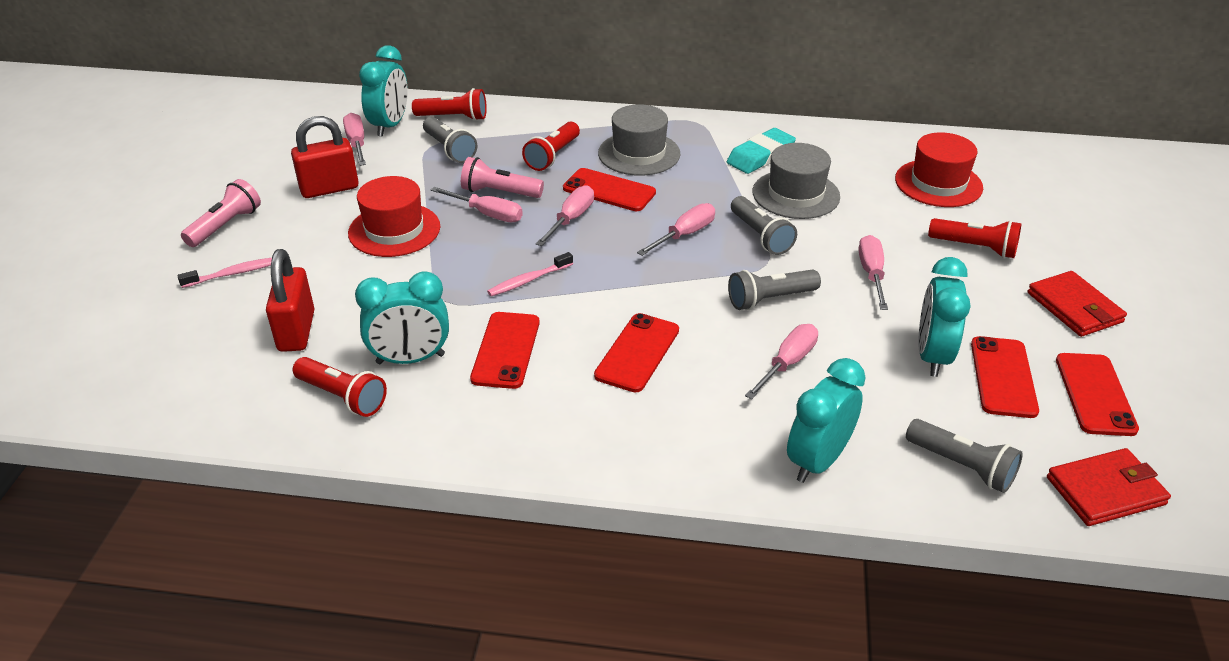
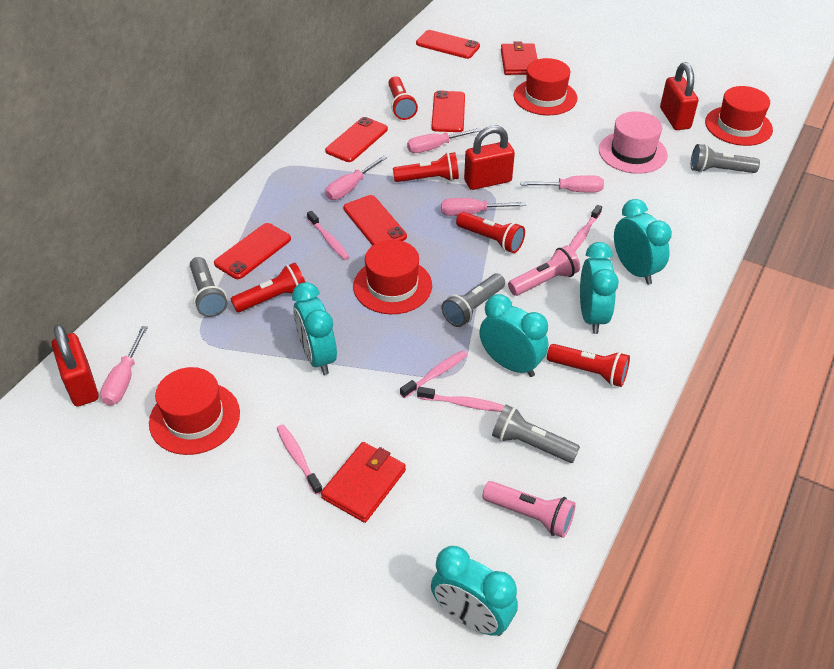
grey hat: 2 -> 0
pink hat: 0 -> 1
pink screwdriver: 6 -> 5
pink toothbrush: 2 -> 5
red flashlight: 4 -> 5
red hat: 2 -> 4
red padlock: 2 -> 3
turquoise clock: 4 -> 5
turquoise eraser: 1 -> 0

